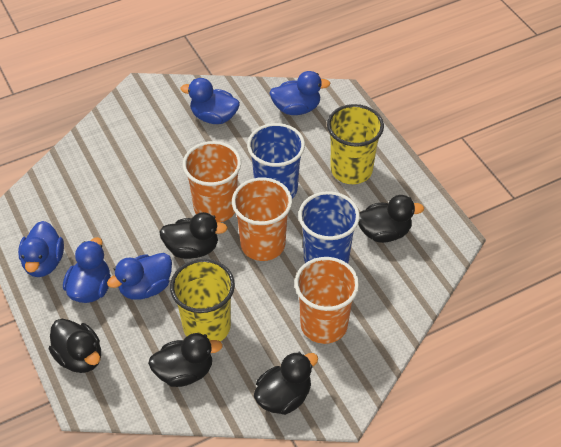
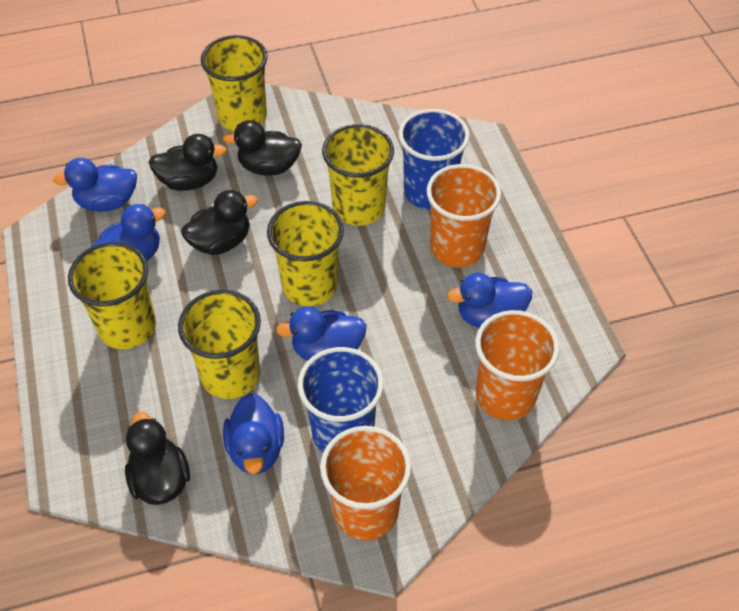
black duck: 5 -> 4
yellow cup: 2 -> 5

